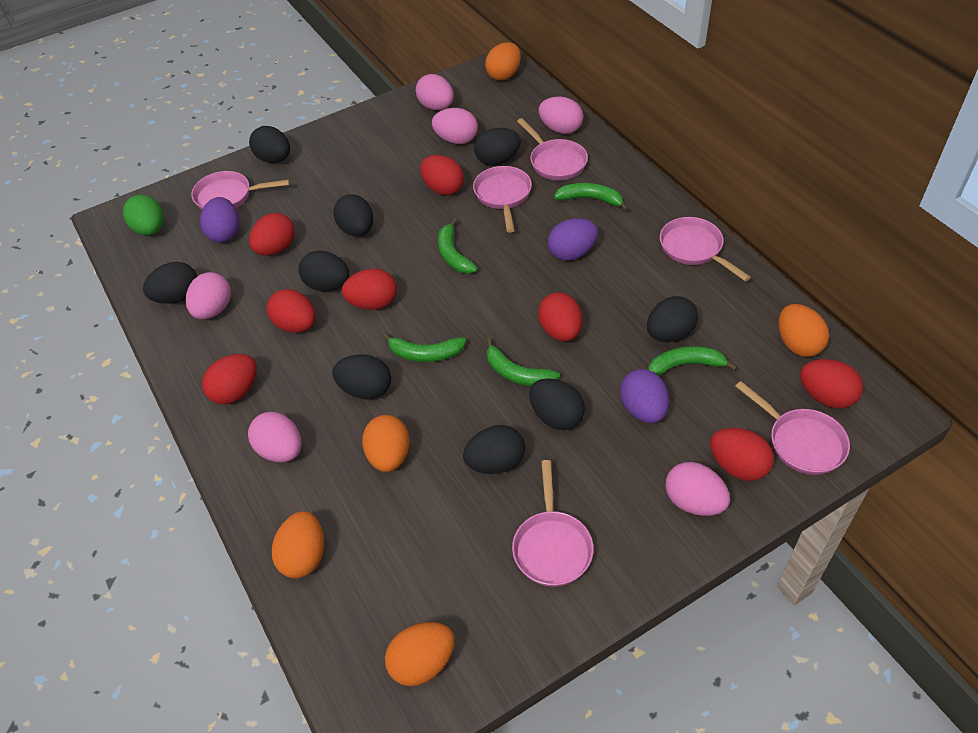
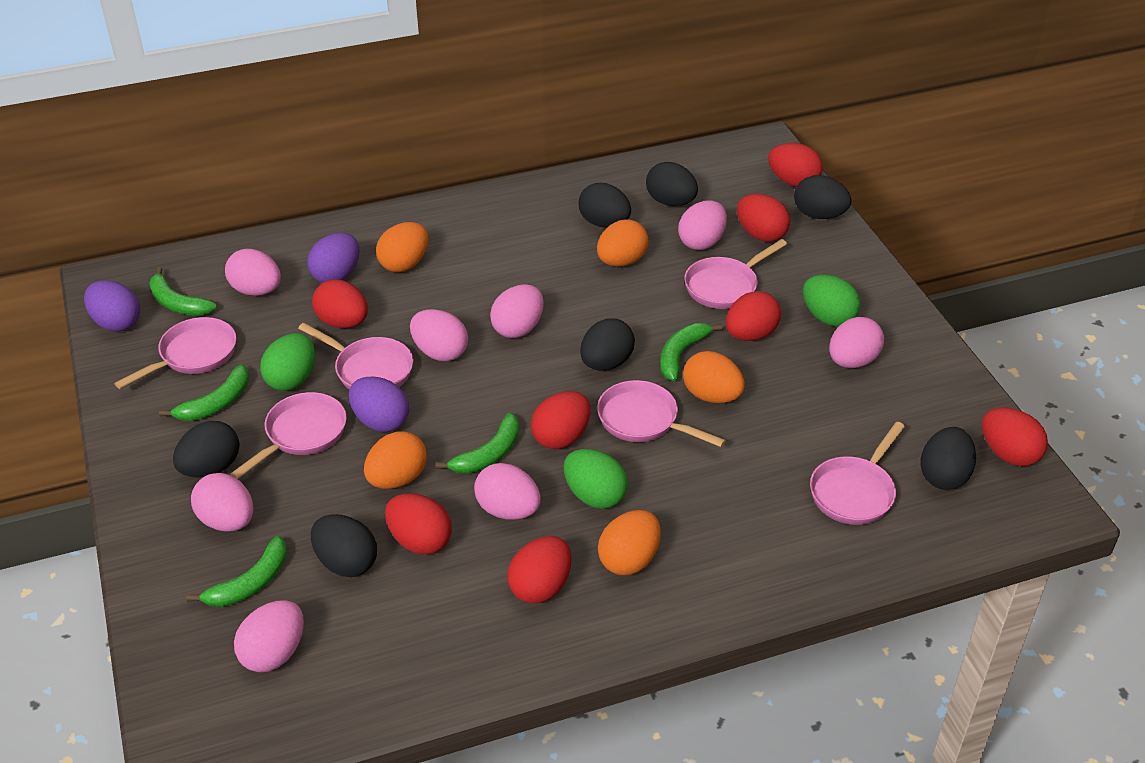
black egg: 9 -> 7
green egg: 1 -> 3
pink egg: 6 -> 8

